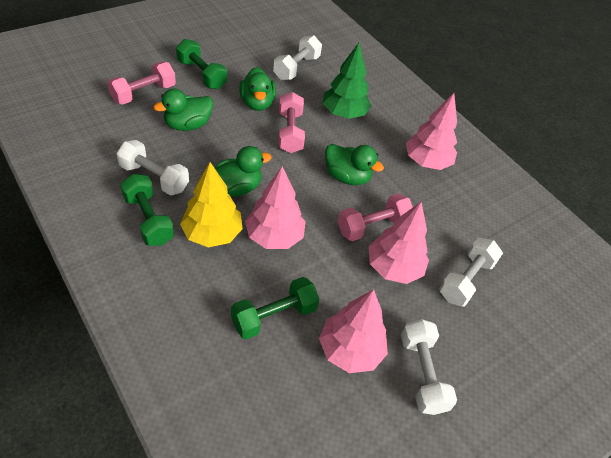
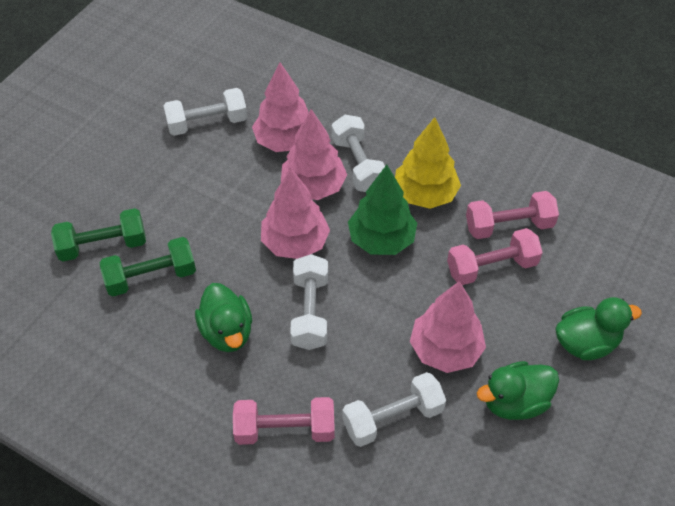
green duck: 4 -> 3
green dumbbell: 3 -> 2

